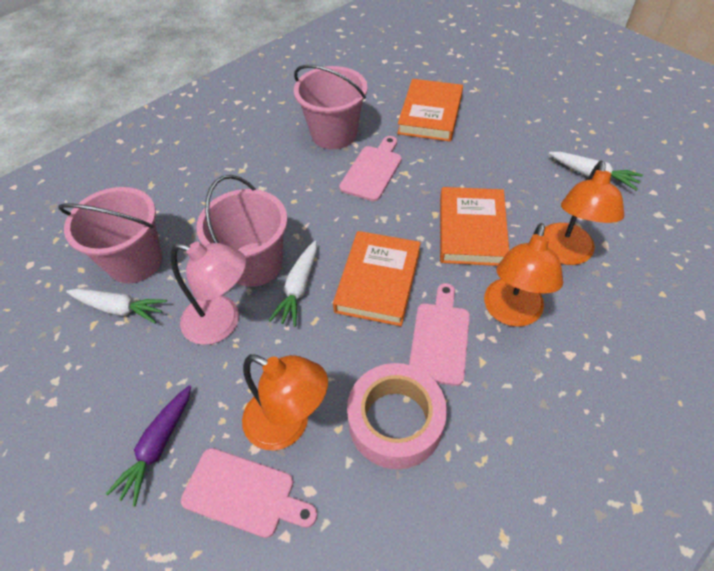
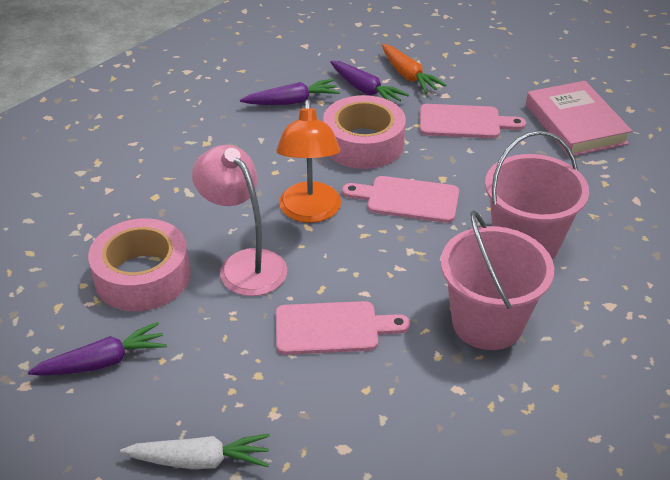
orange book: 3 -> 0
orange carrot: 0 -> 1
orange lamp: 3 -> 1
pink book: 0 -> 1
pink bucket: 3 -> 2
pink tape: 1 -> 2
purple carrot: 1 -> 3
white carrot: 3 -> 1

